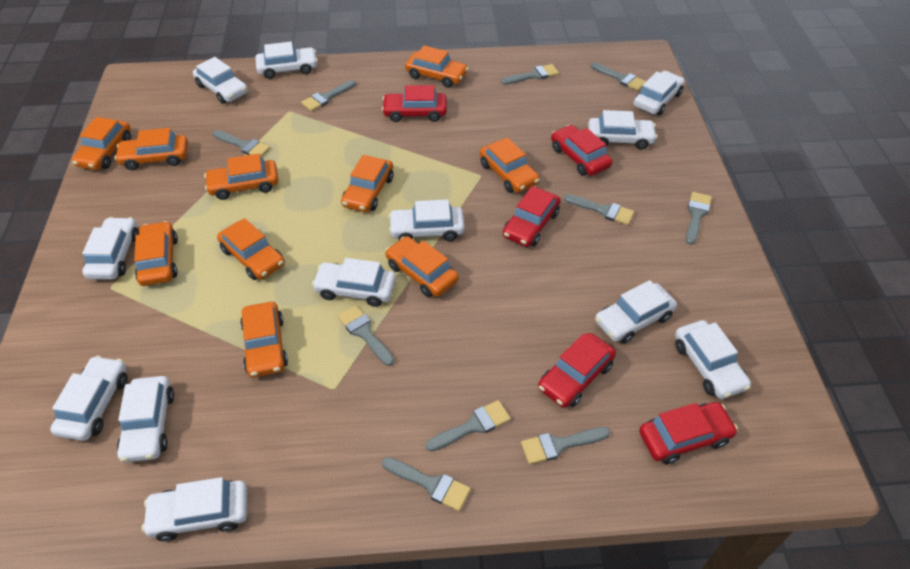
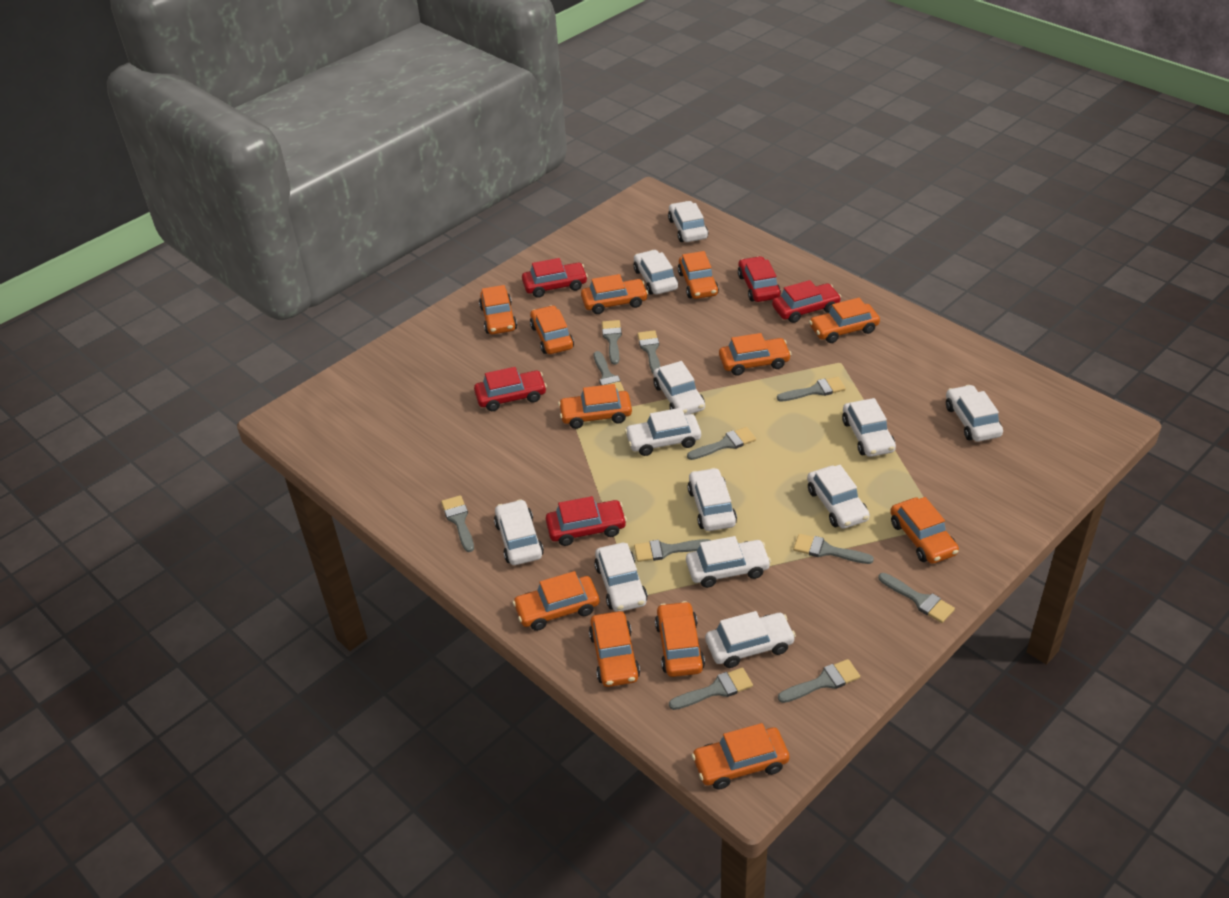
grey brush: 10 -> 11
orange car: 10 -> 12

